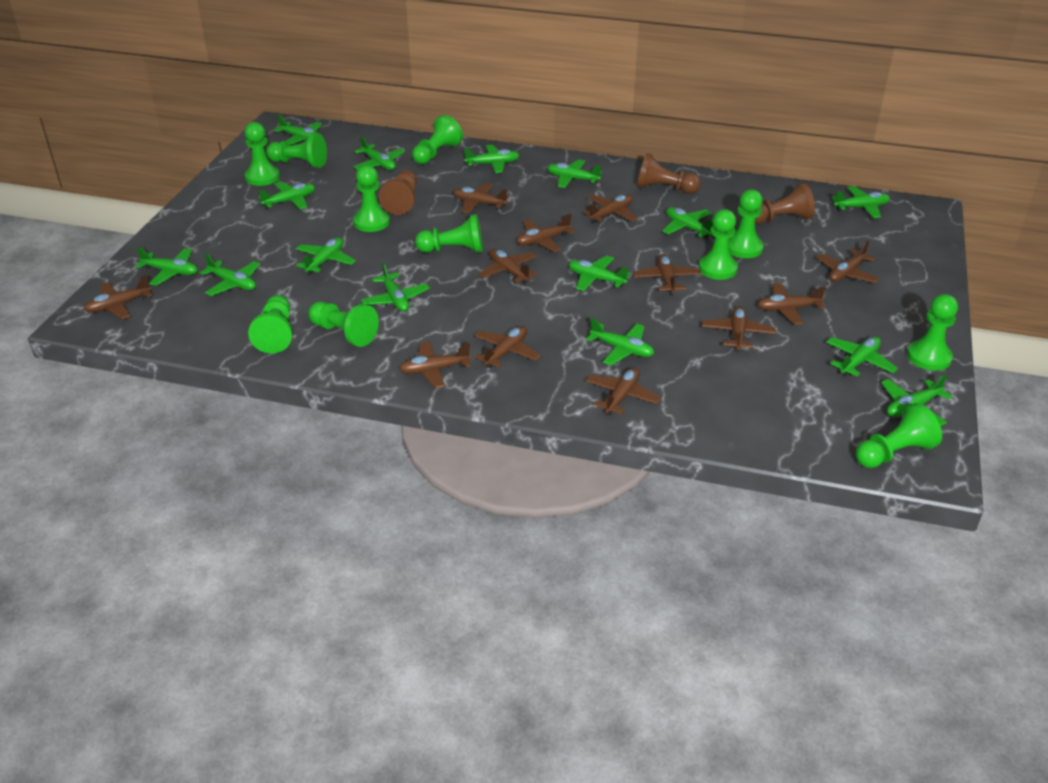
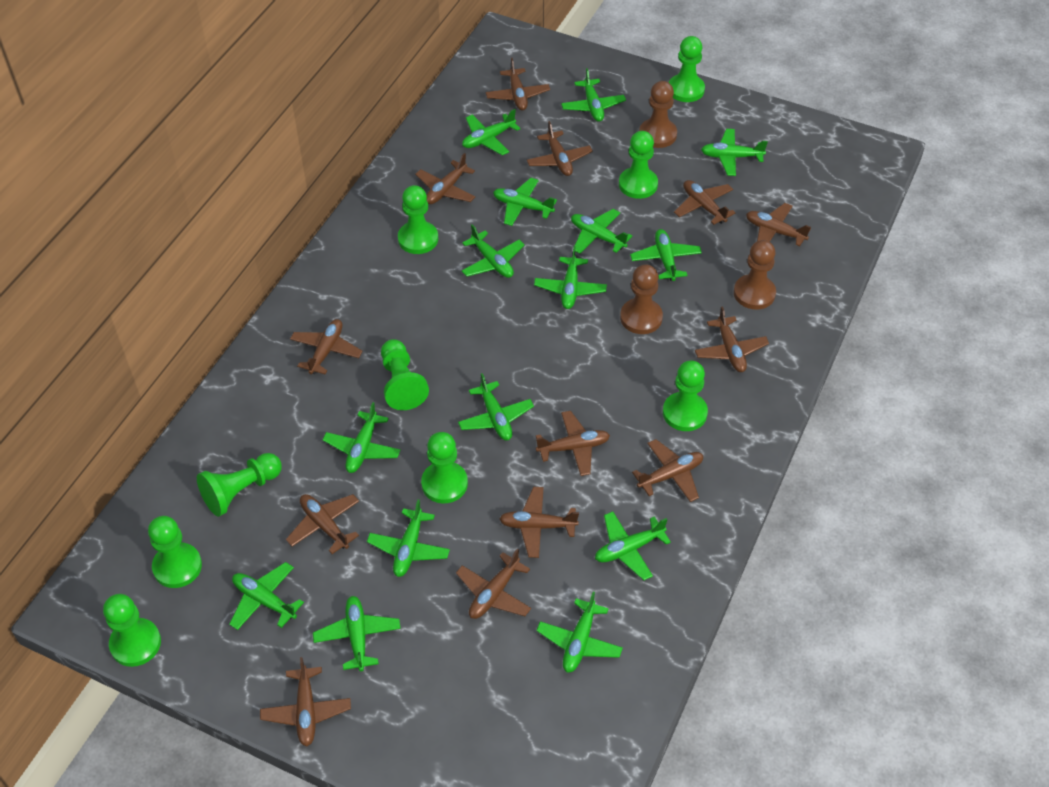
brown plane: 12 -> 13
green pawn: 11 -> 9

